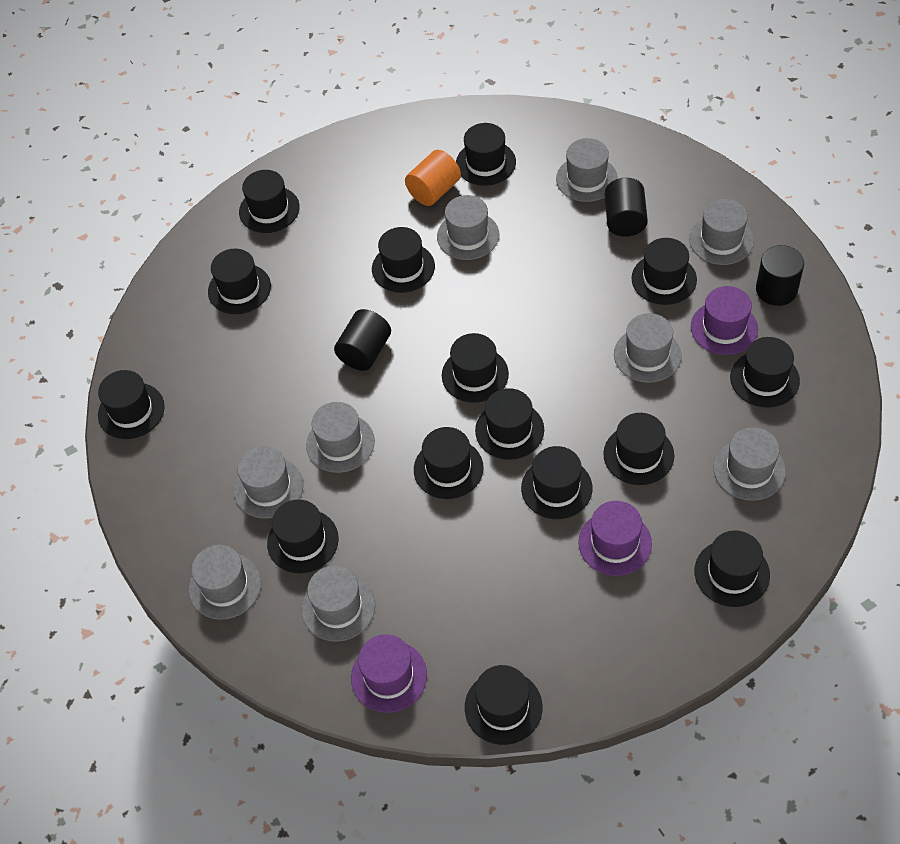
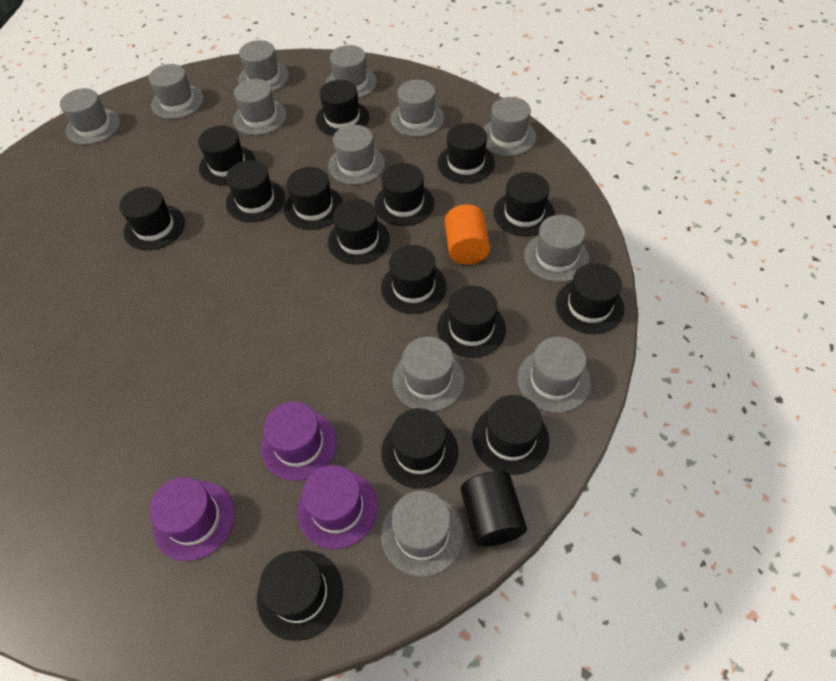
black cylinder: 3 -> 1
grey hat: 9 -> 12

